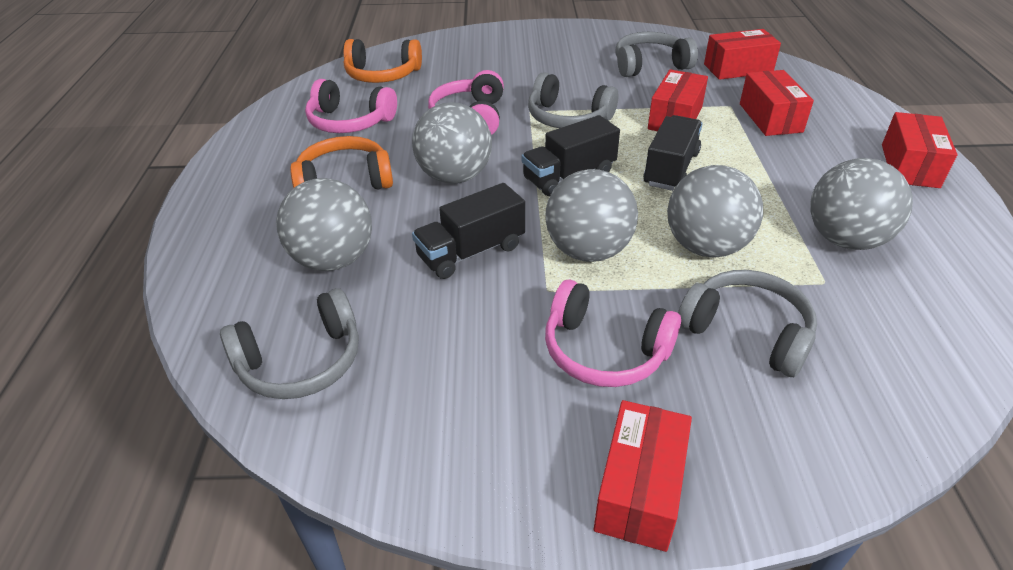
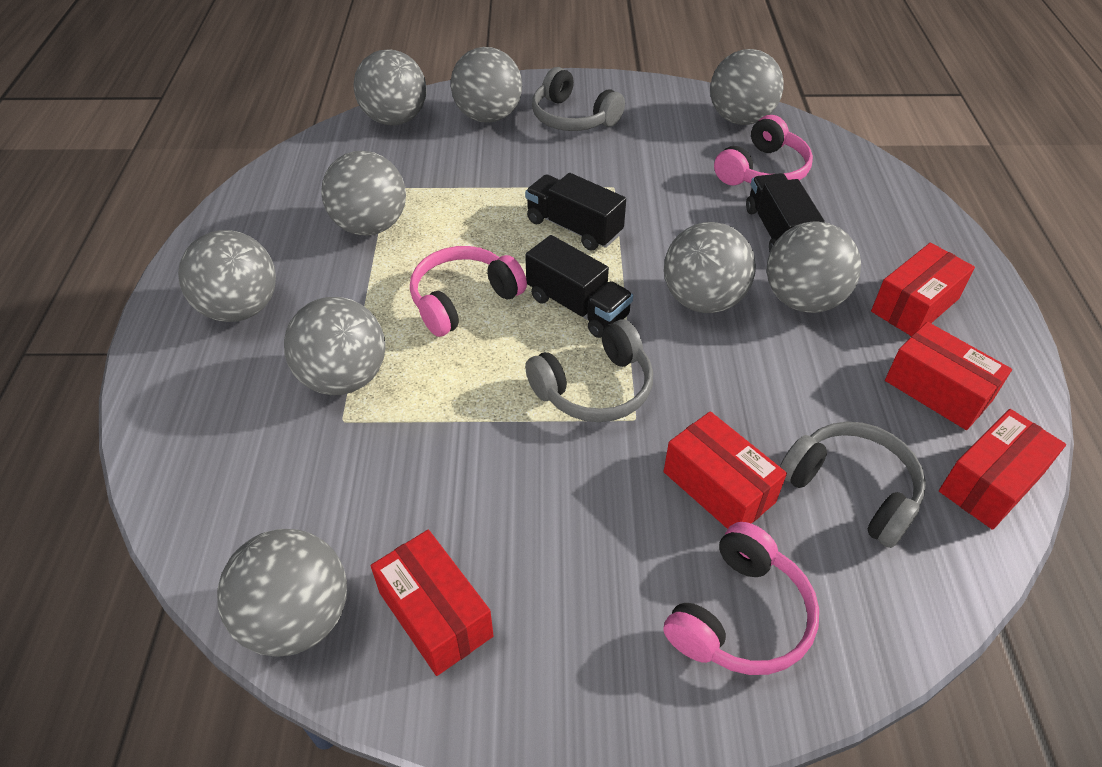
grey ball: 5 -> 9
grey headphones: 4 -> 3
orange headphones: 2 -> 0

